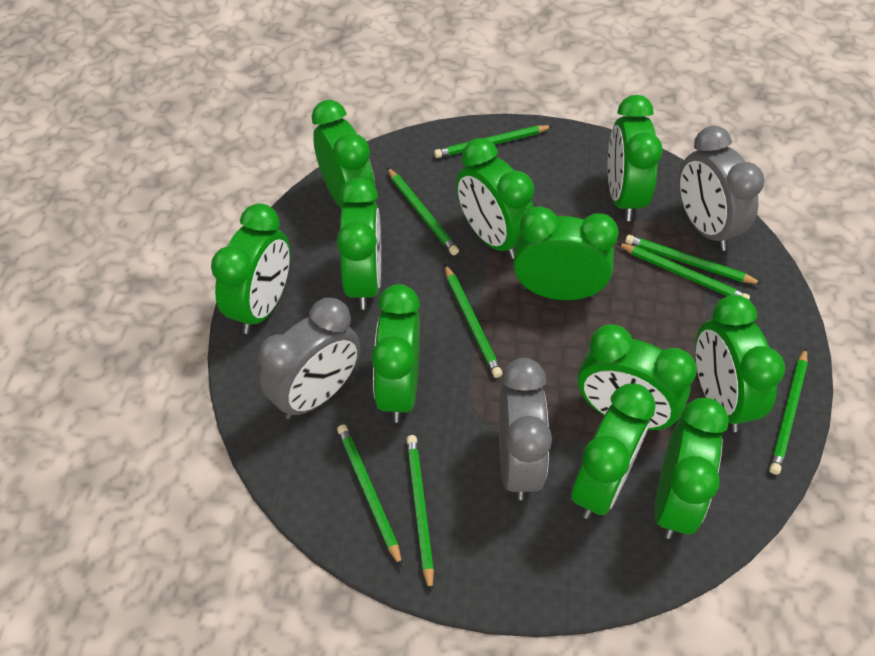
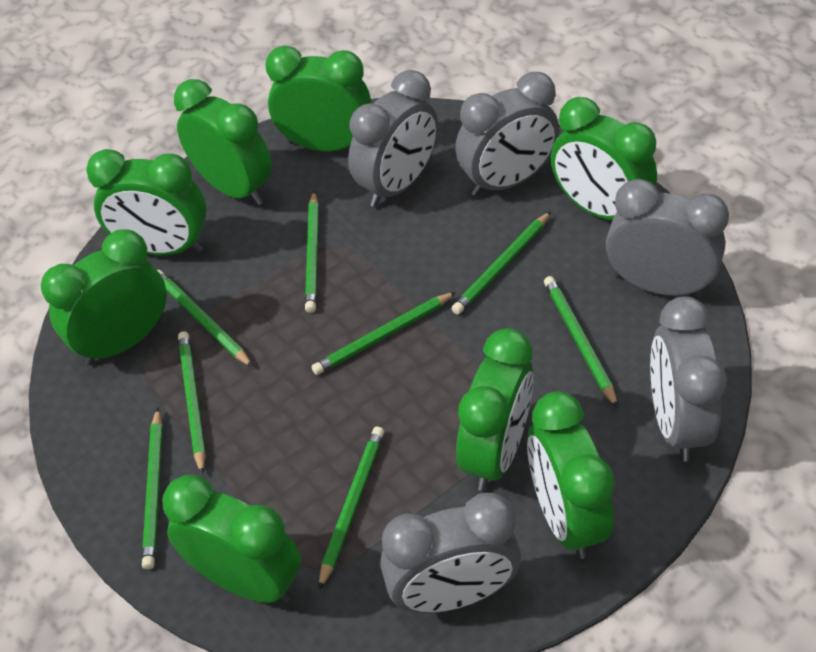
green clock: 11 -> 8
grey clock: 3 -> 5

